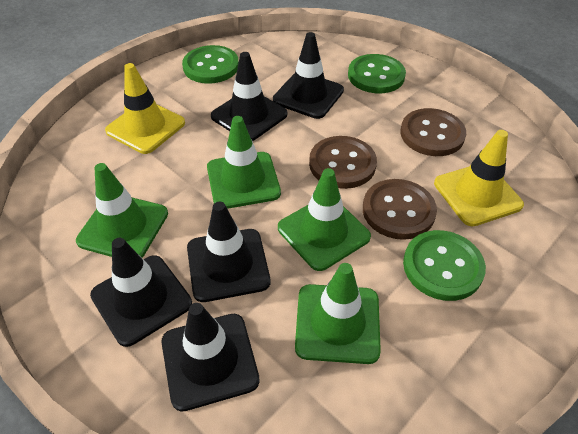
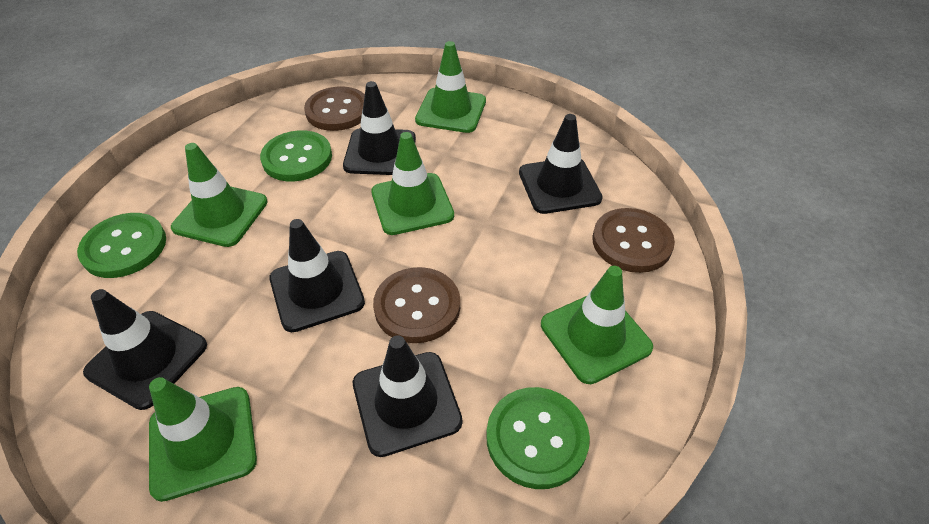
green traffic cone: 4 -> 5
yellow traffic cone: 2 -> 0

